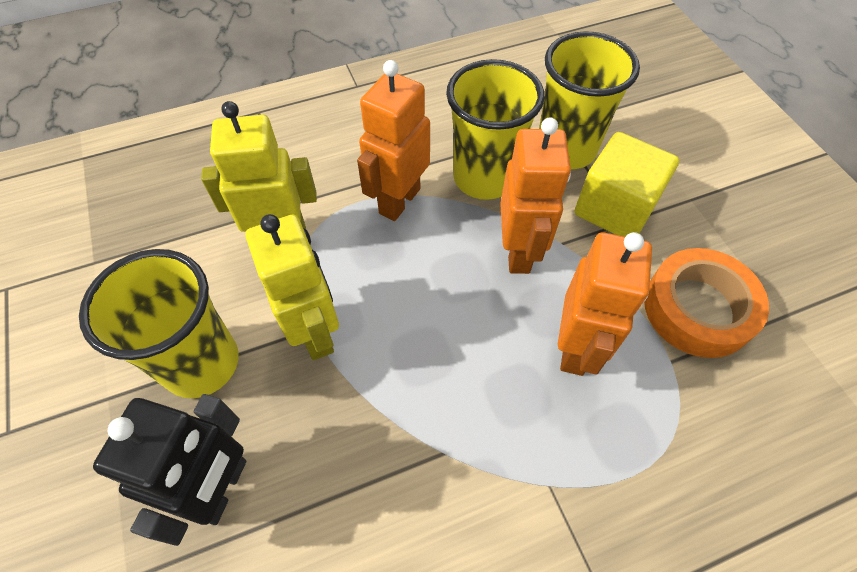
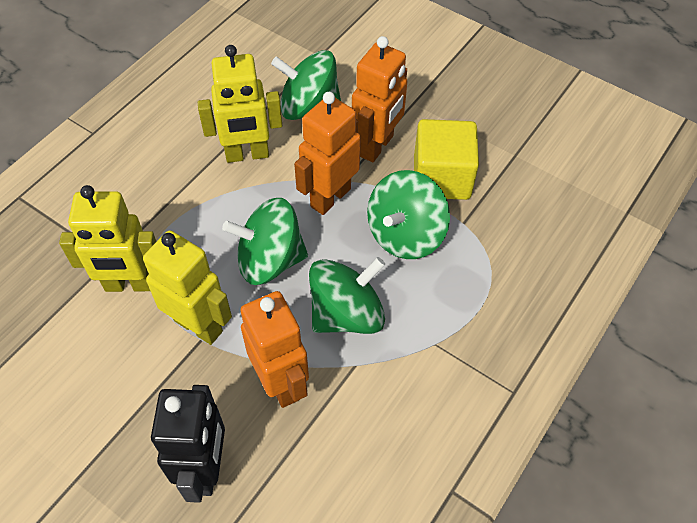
green spinning top: 0 -> 4
orange tape: 1 -> 0
yellow cup: 3 -> 0
yellow robot: 2 -> 3

